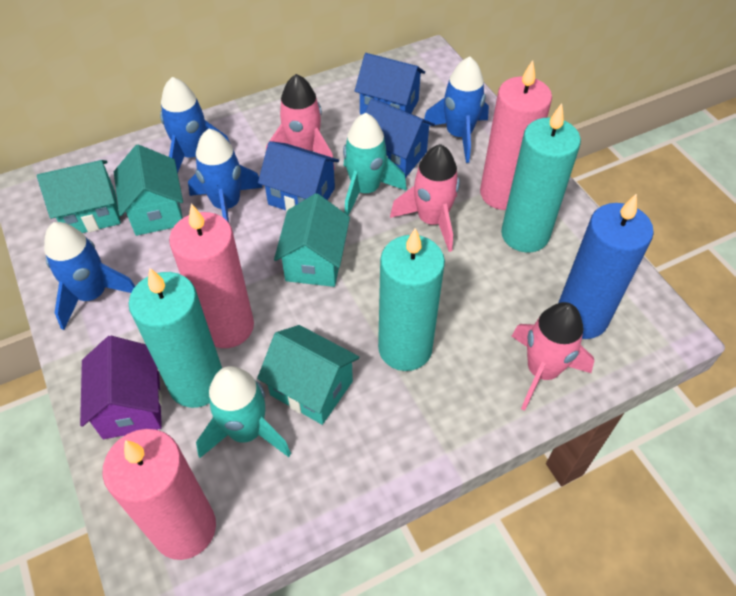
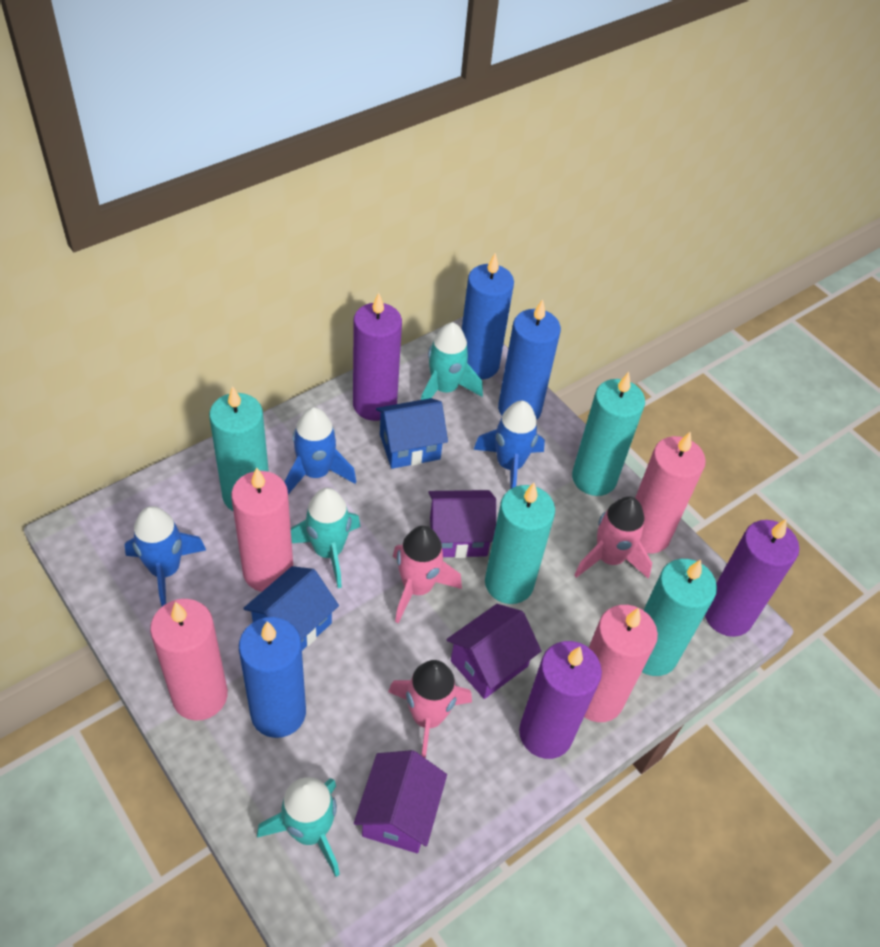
blue candle: 1 -> 3
blue house: 3 -> 2
blue rocket: 4 -> 3
pink candle: 3 -> 4
purple candle: 0 -> 3
purple house: 1 -> 3
turquoise candle: 3 -> 4
turquoise house: 4 -> 0
turquoise rocket: 2 -> 3

